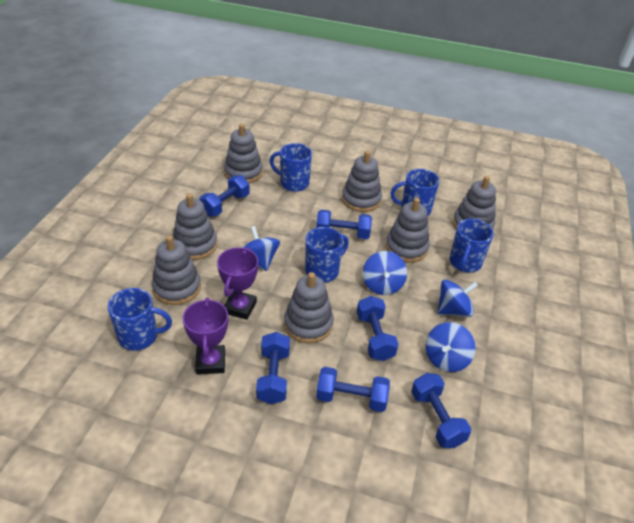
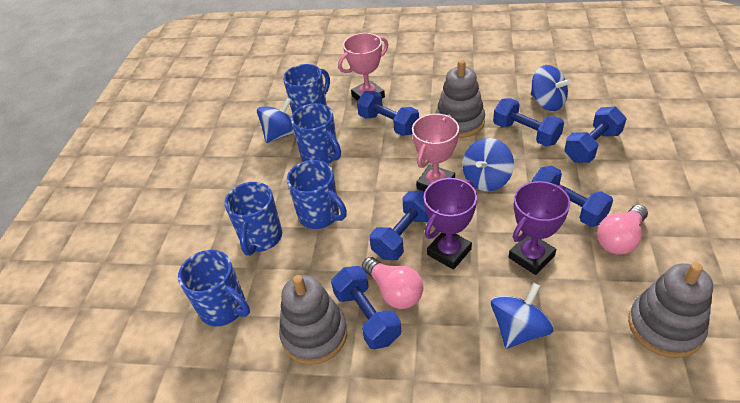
grey stacking toy: 7 -> 3
pink light bulb: 0 -> 2
pink trophy: 0 -> 2

